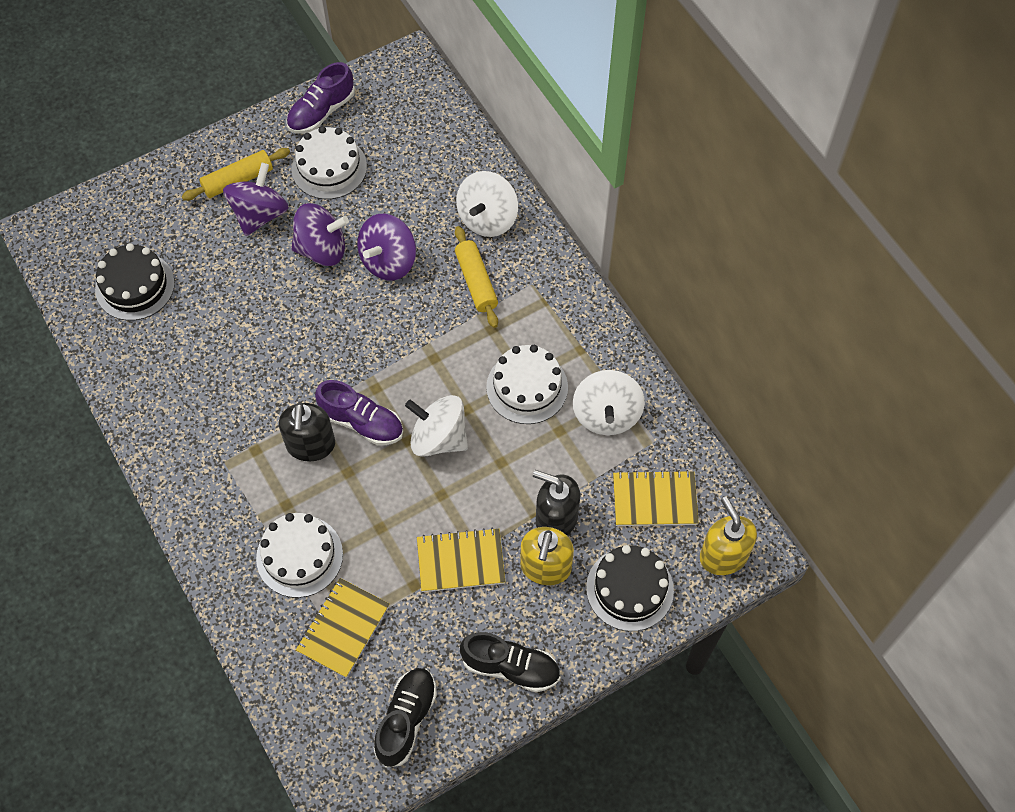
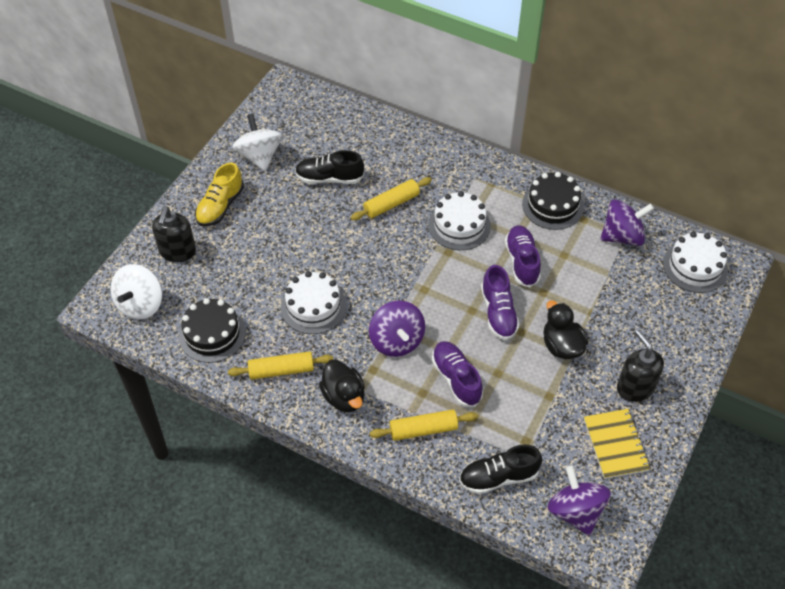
black duck: 0 -> 2
purple shoe: 2 -> 3
white spinning top: 3 -> 2
yellow notebook: 3 -> 1
yellow rolling pin: 2 -> 3
yellow shoe: 0 -> 1
yellow soap dispenser: 2 -> 0

